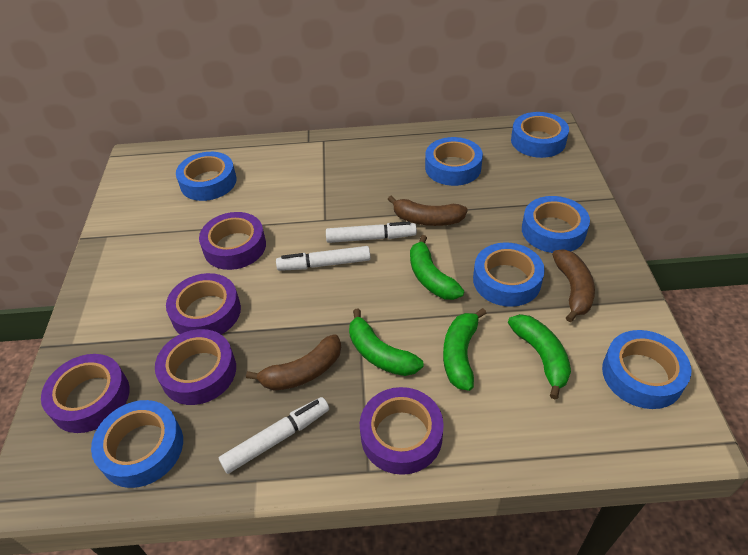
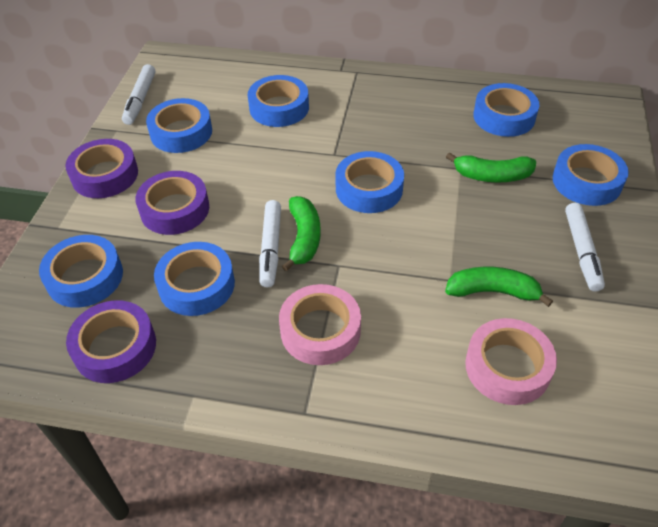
brown banana: 3 -> 0
green banana: 4 -> 3
pink tape: 0 -> 2
purple tape: 5 -> 3

